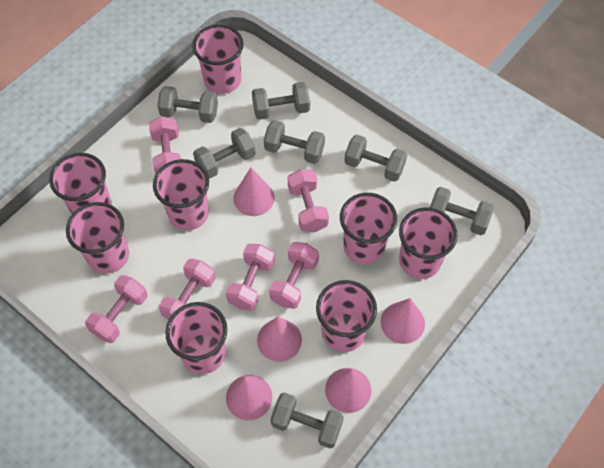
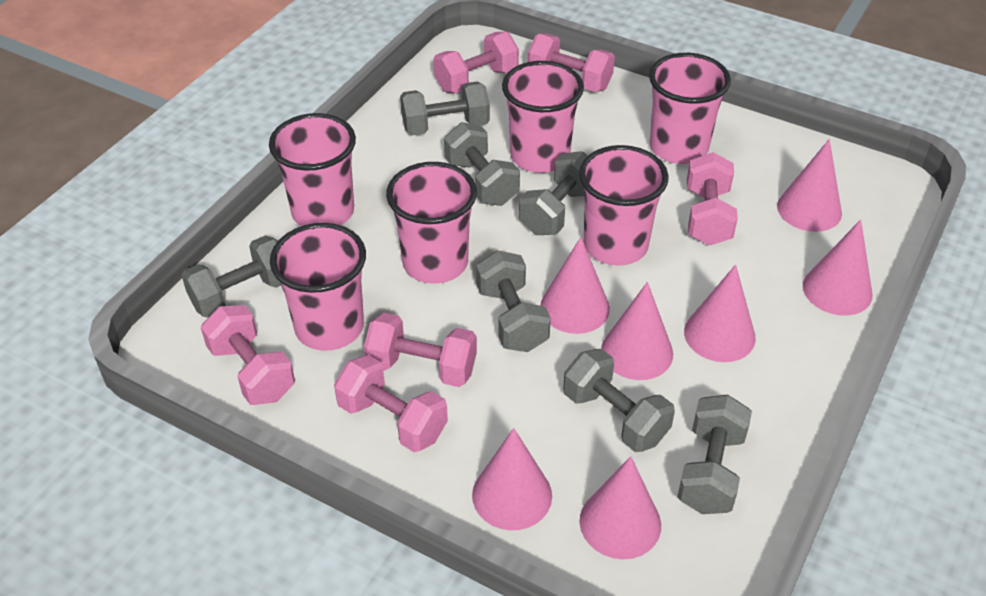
pink cone: 5 -> 7
pink cup: 8 -> 6

